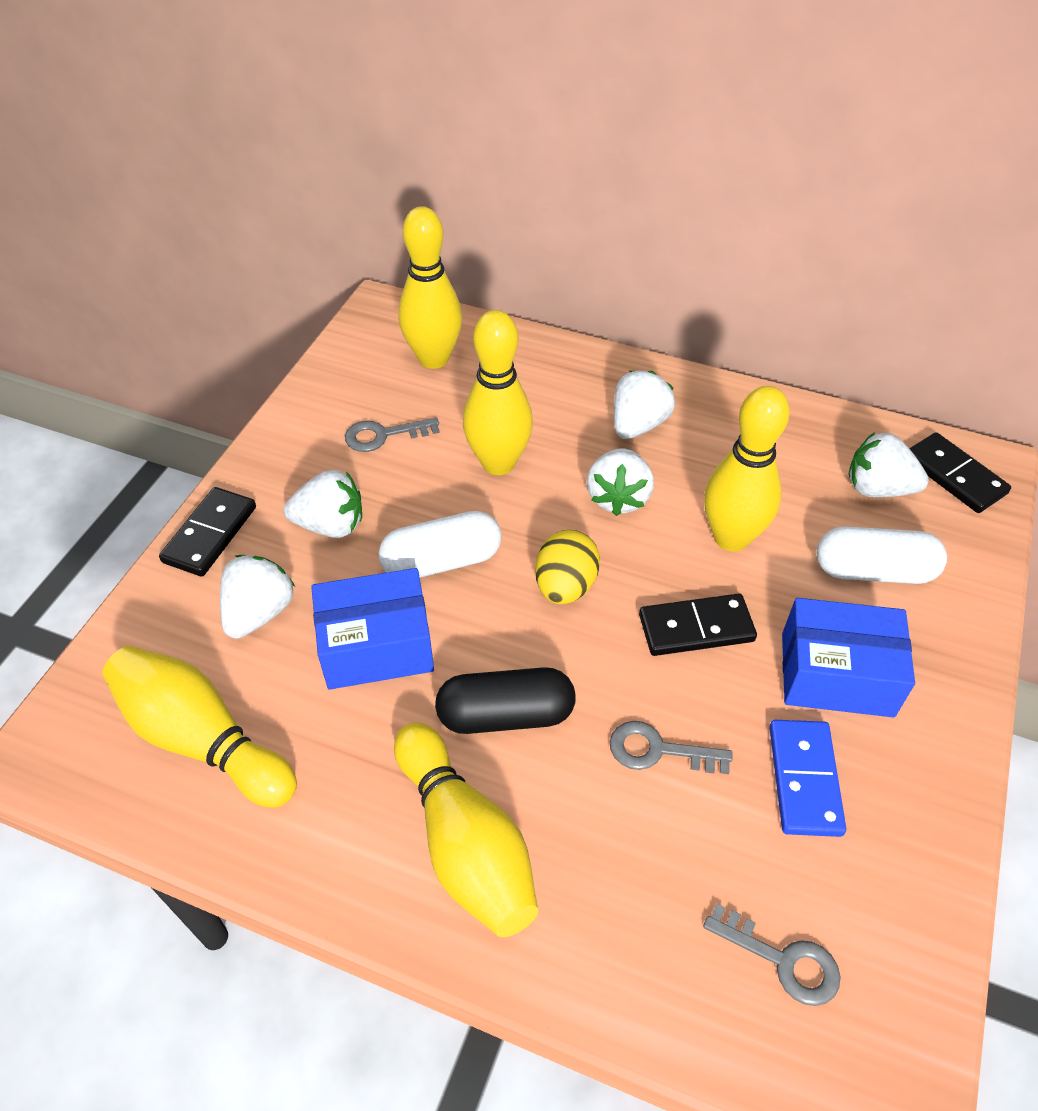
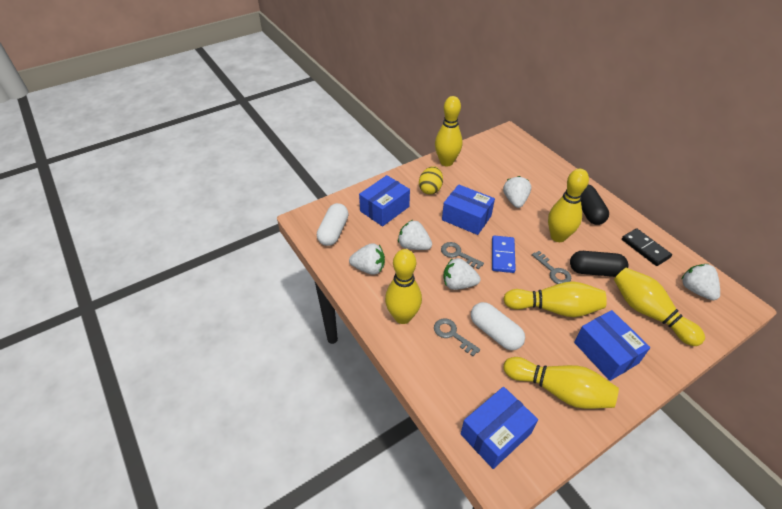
black capsule: 1 -> 2
black domino: 3 -> 1
blue box: 2 -> 4
yellow bowling pin: 5 -> 6

